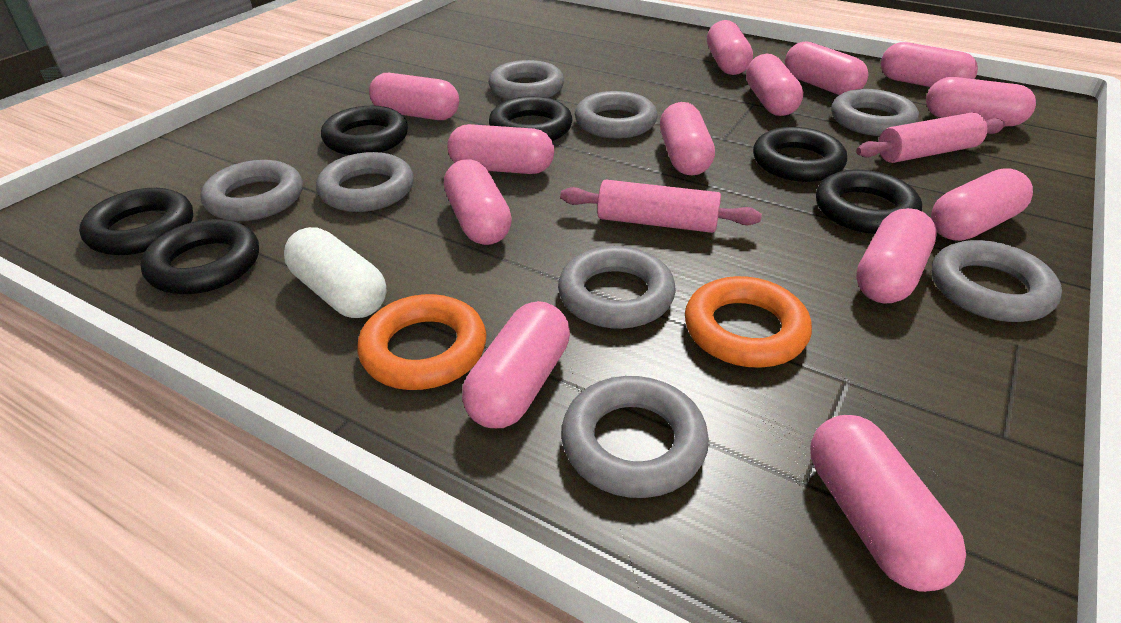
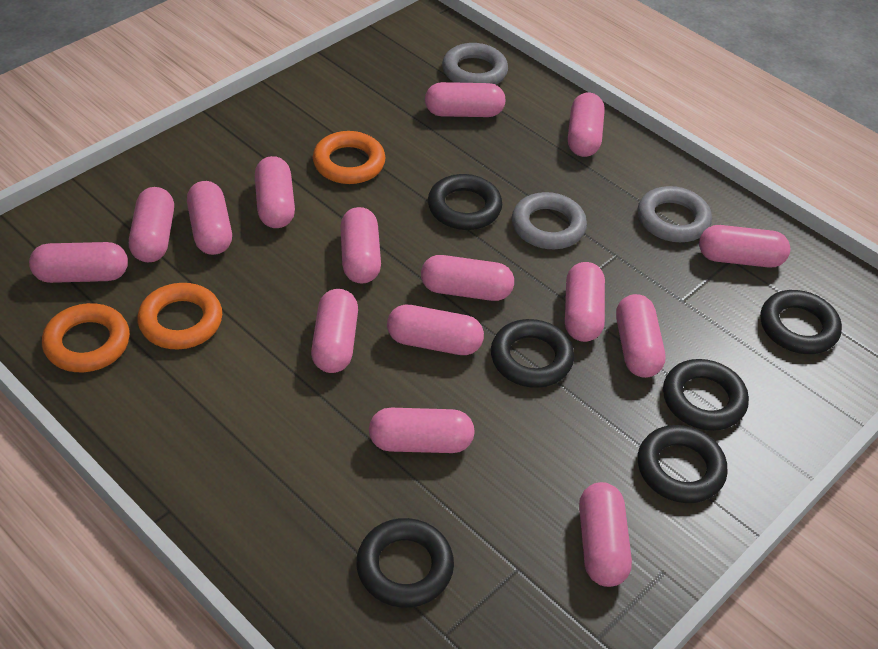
grey ring: 8 -> 3
orange ring: 2 -> 3
pink capsule: 13 -> 15
pink rolling pin: 2 -> 0
white capsule: 1 -> 0

